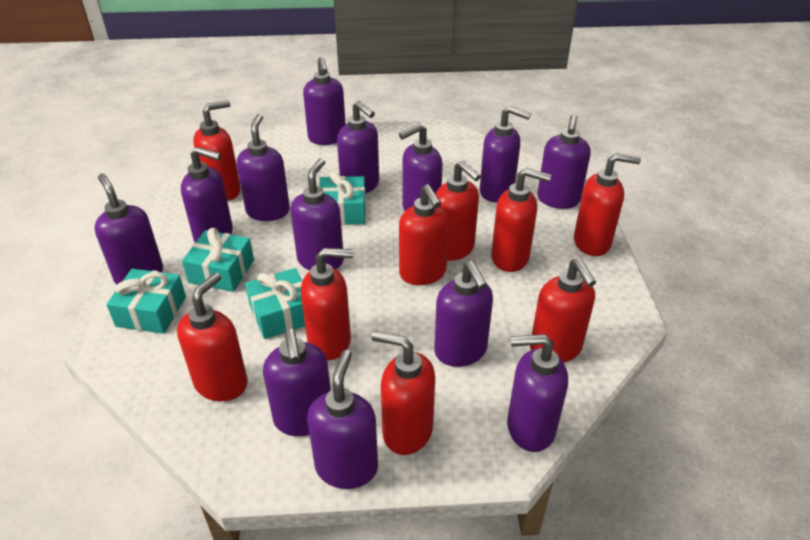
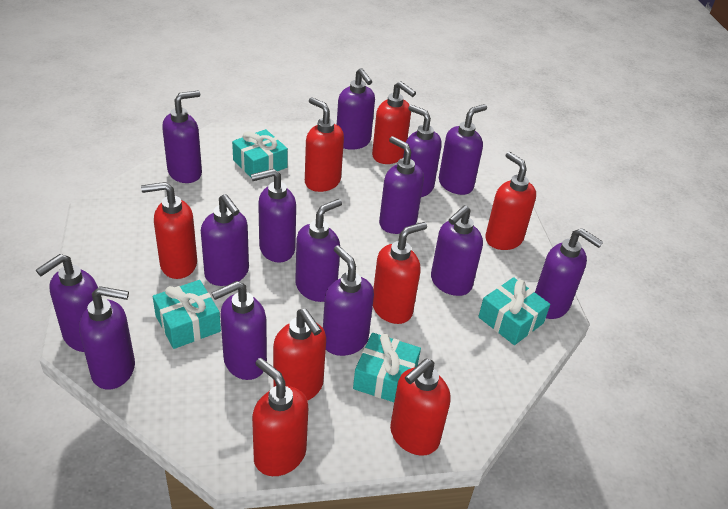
purple soap dispenser: 13 -> 14
red soap dispenser: 9 -> 8

